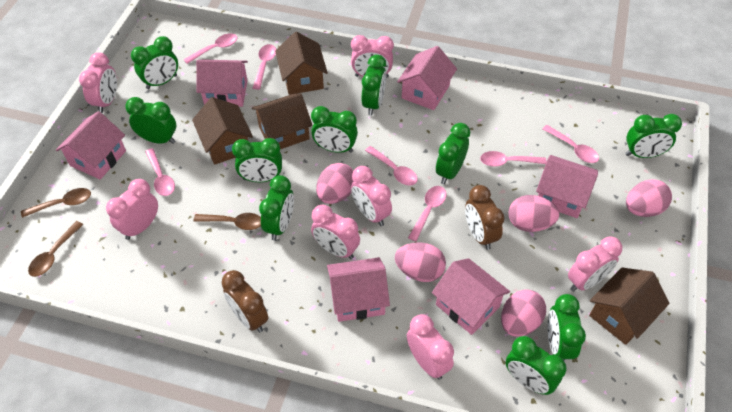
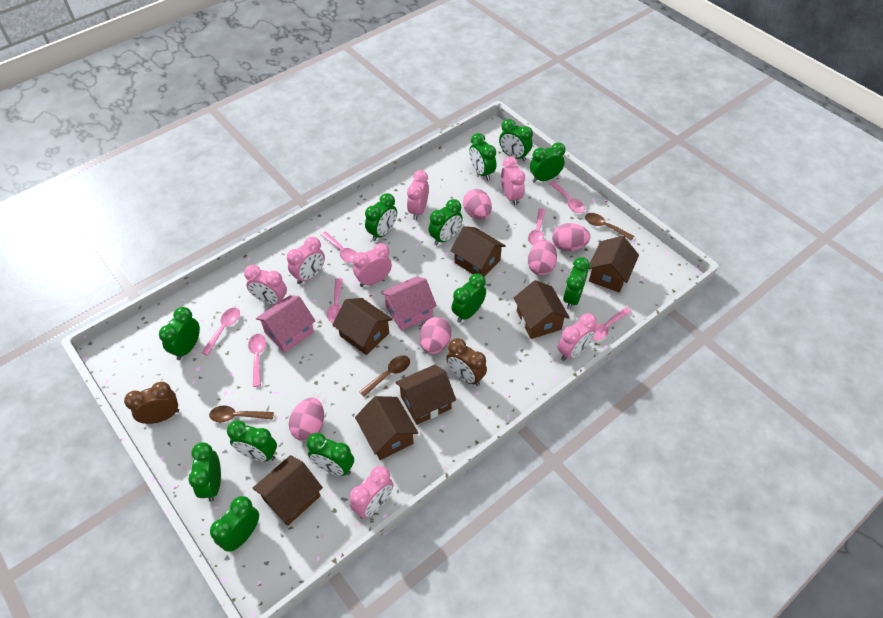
brown house: 4 -> 7
green clock: 10 -> 12
pink house: 6 -> 2

